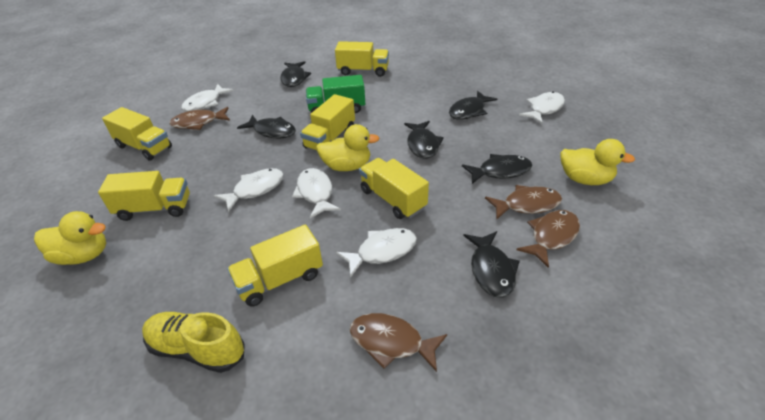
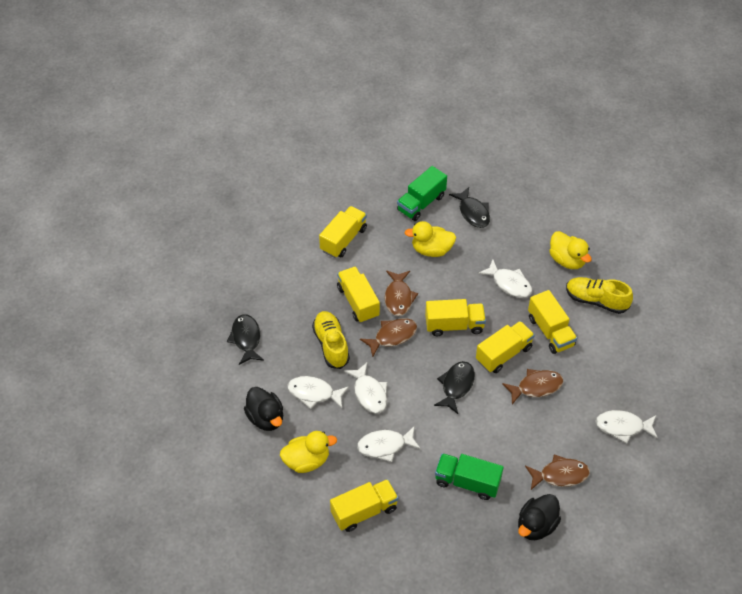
black duck: 0 -> 2
black fish: 6 -> 3
green truck: 1 -> 2
yellow shoe: 1 -> 2

